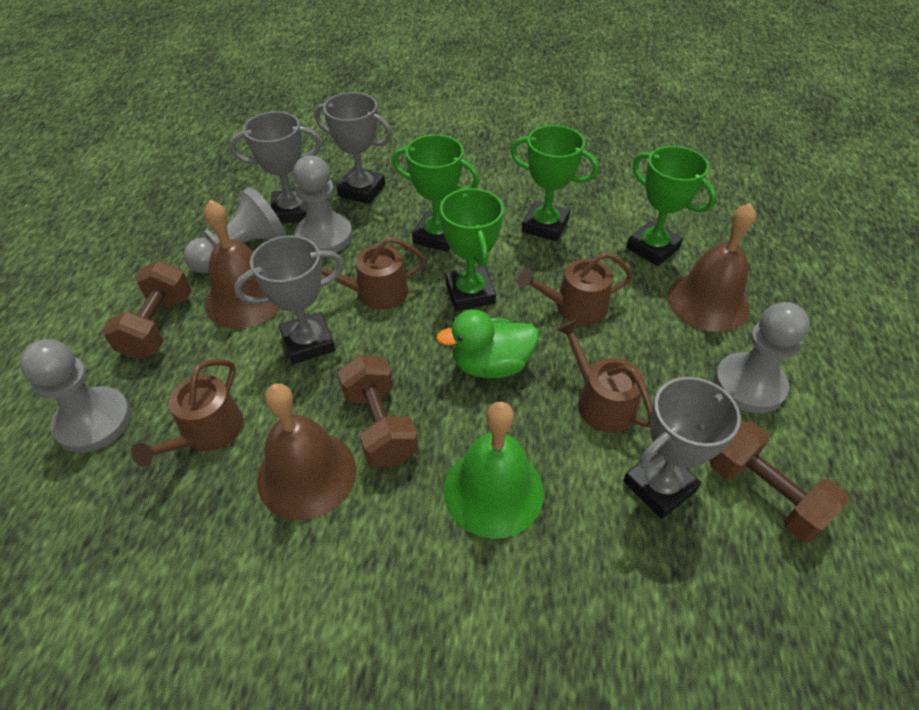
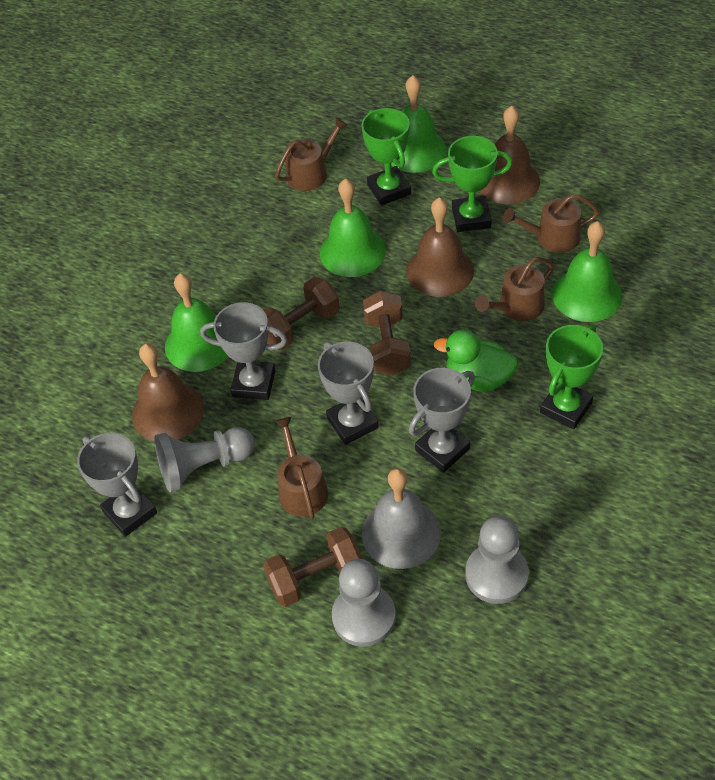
green bell: 1 -> 4
green trophy: 4 -> 3
grey bell: 0 -> 1
grey pawn: 4 -> 3

